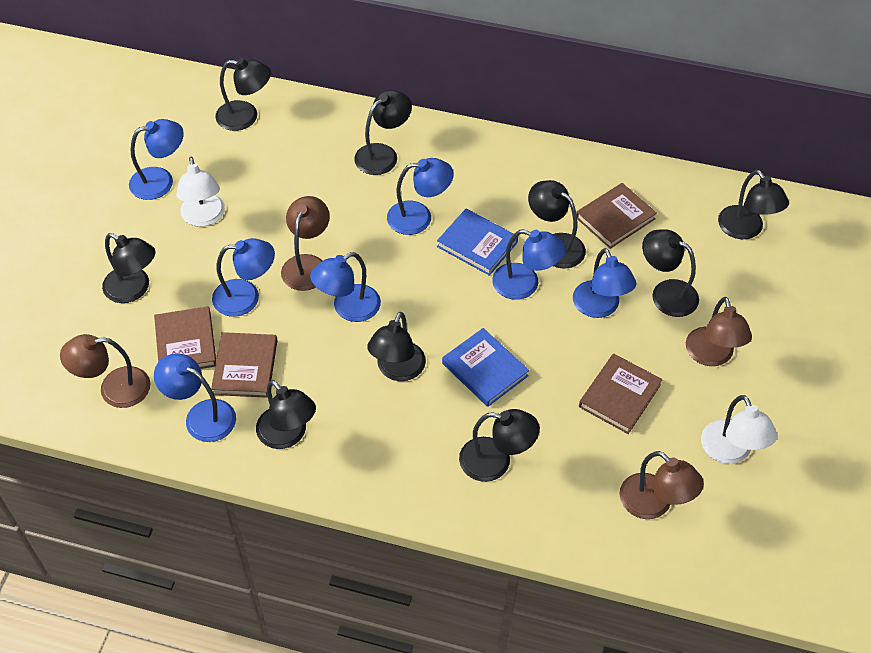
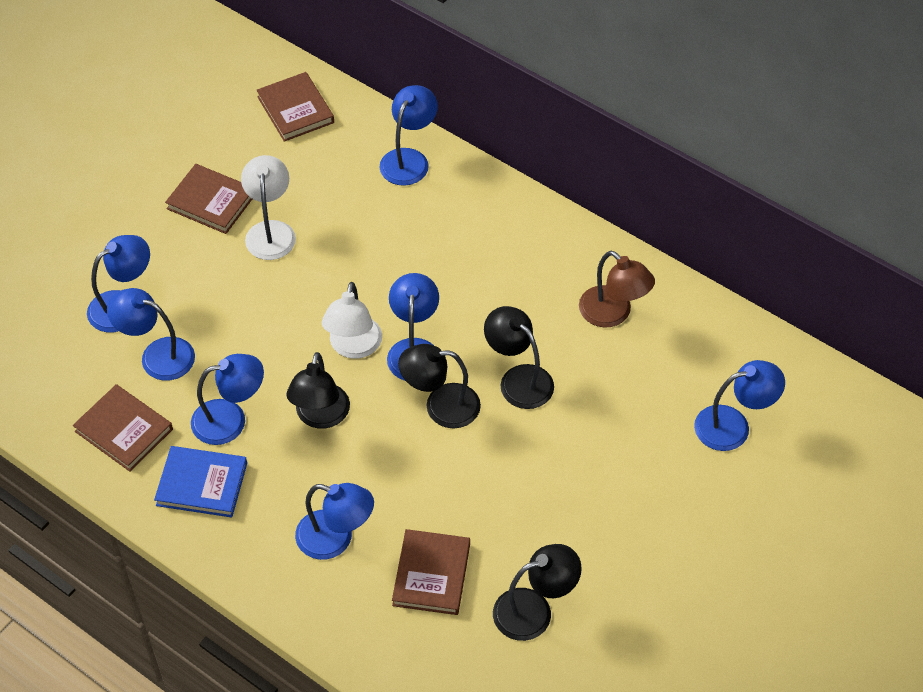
black lamp: 9 -> 4
blue book: 2 -> 1
brown lamp: 4 -> 1

